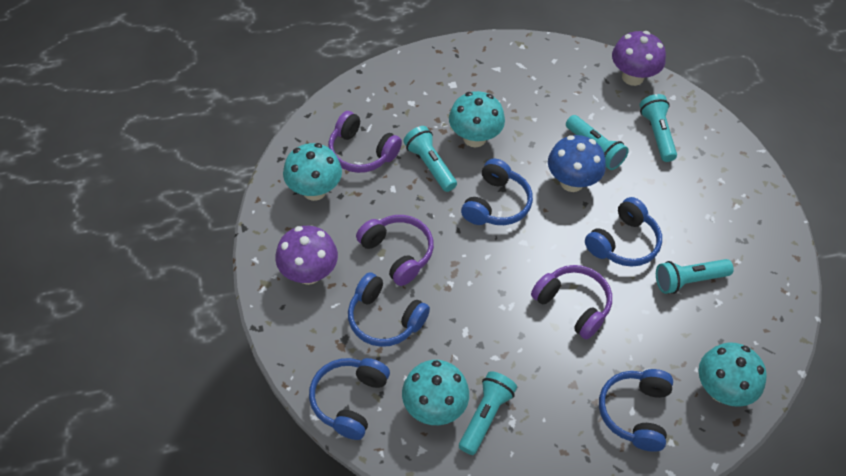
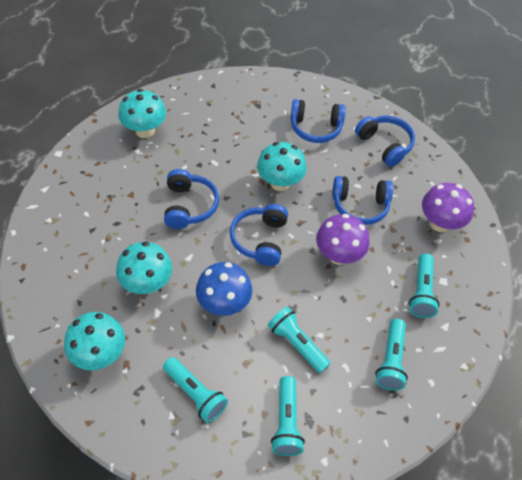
purple headphones: 3 -> 0

